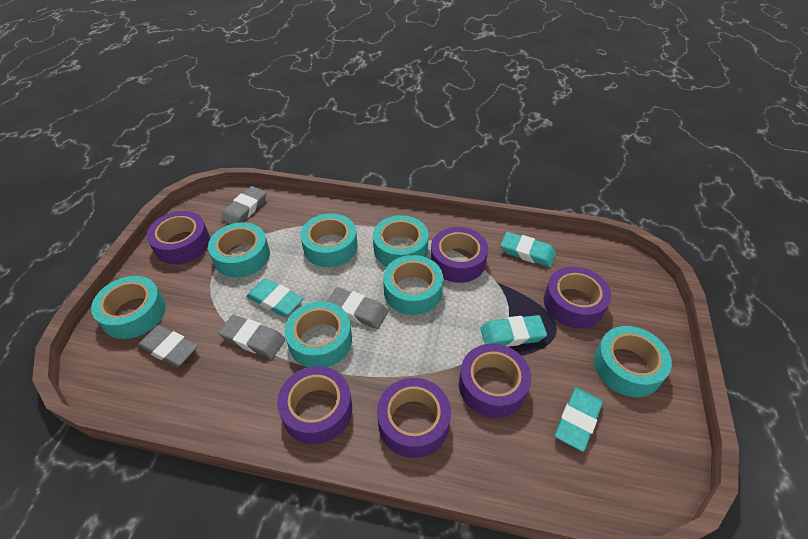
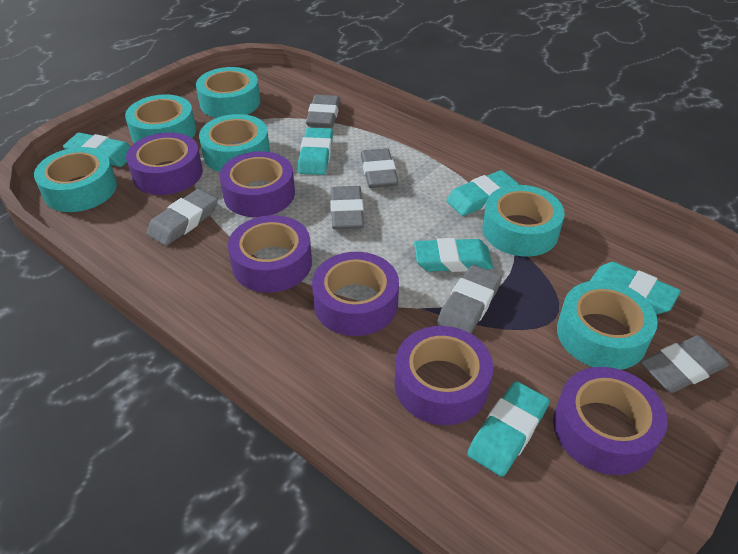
grey eraser: 4 -> 6
turquoise eraser: 4 -> 6
turquoise tape: 7 -> 6

